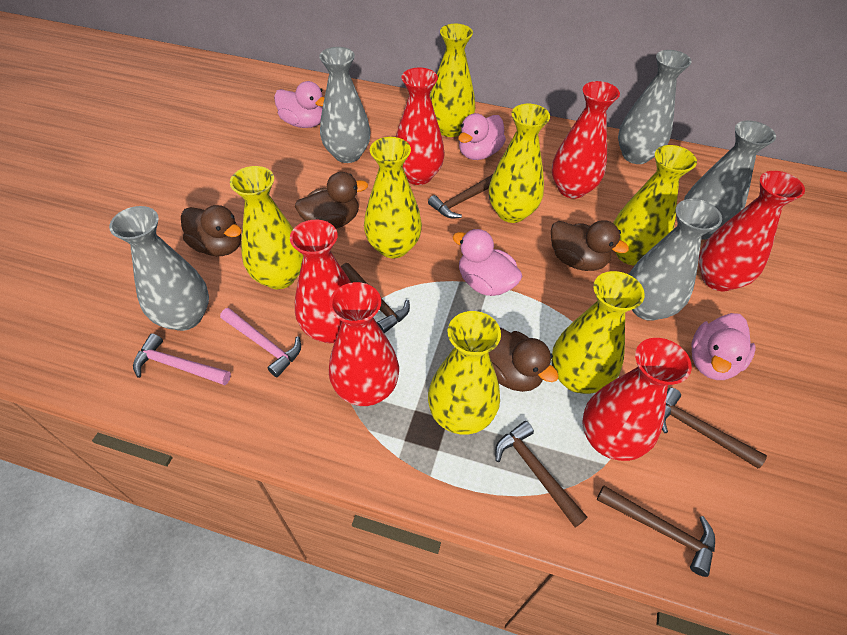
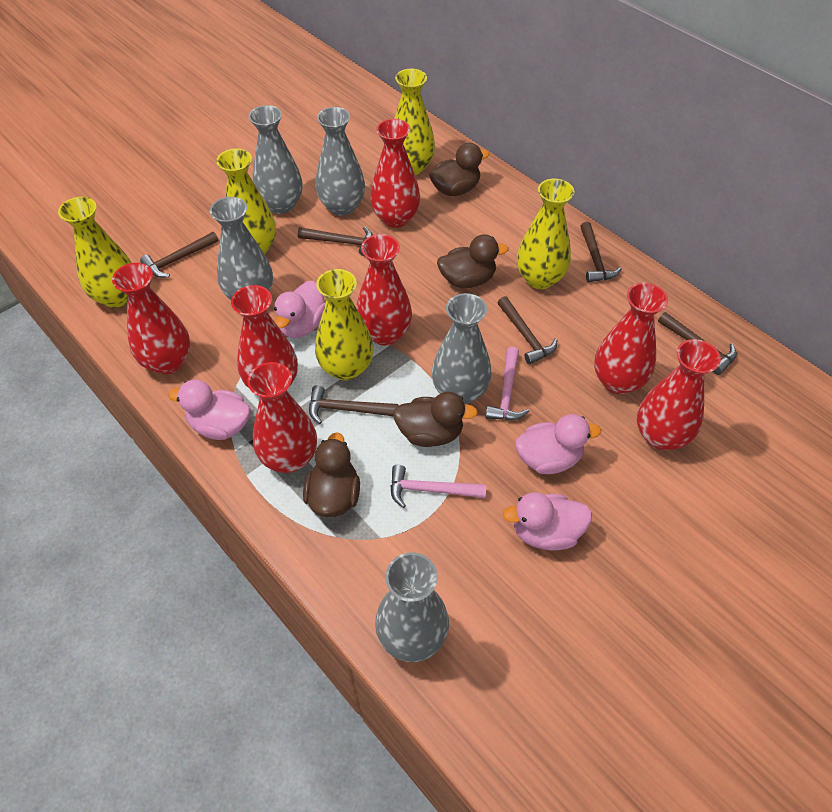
brown hammer: 5 -> 6
red vase: 6 -> 7
yellow vase: 7 -> 5

